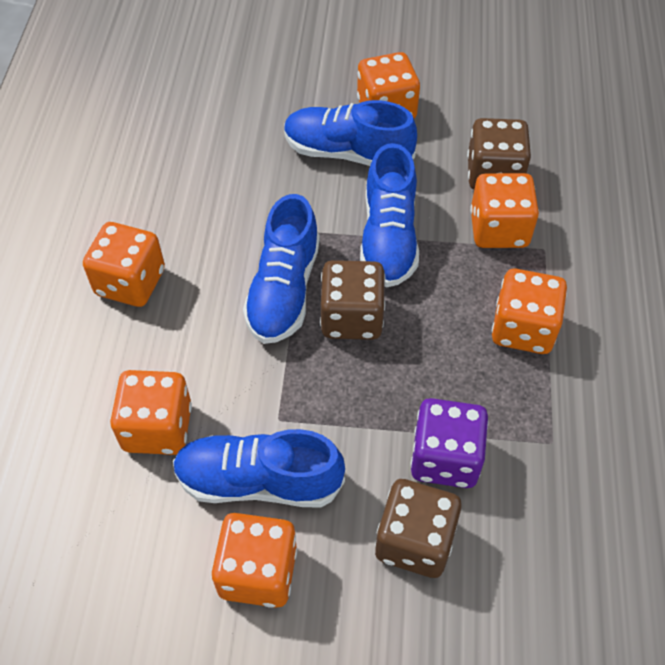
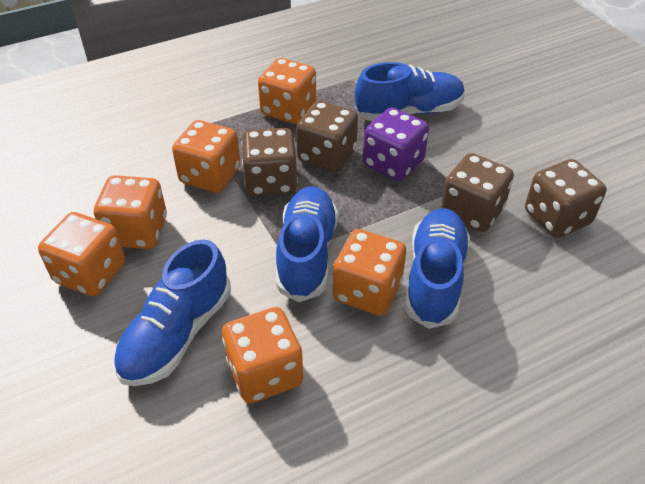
brown dice: 3 -> 4

